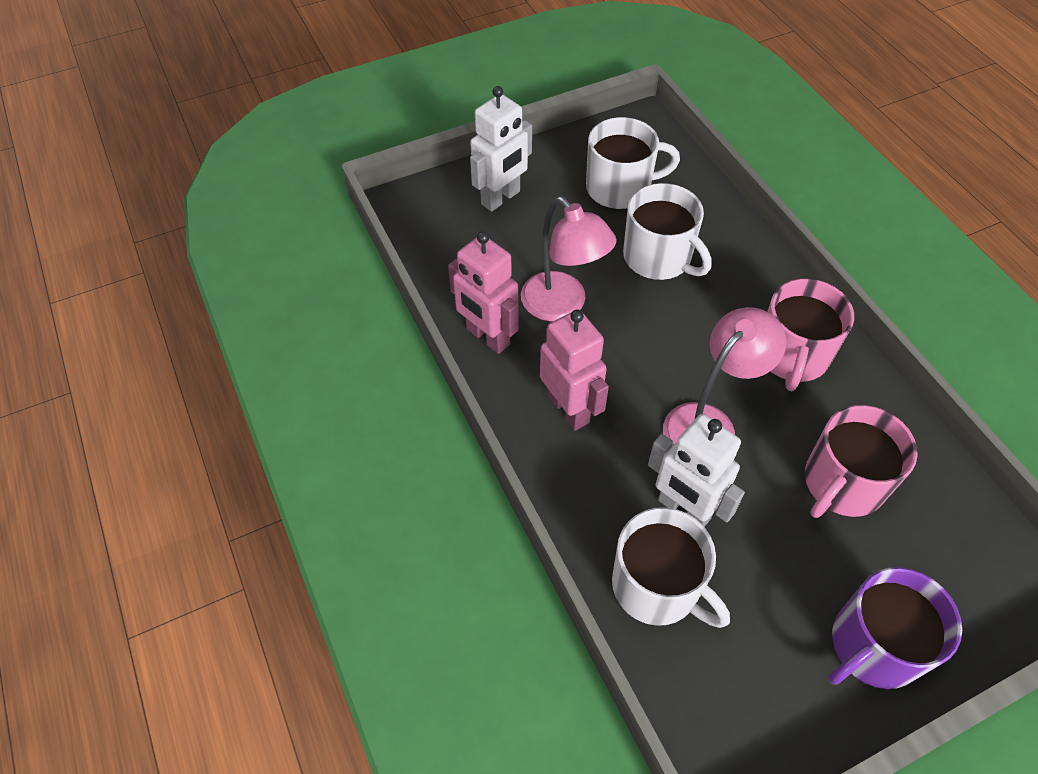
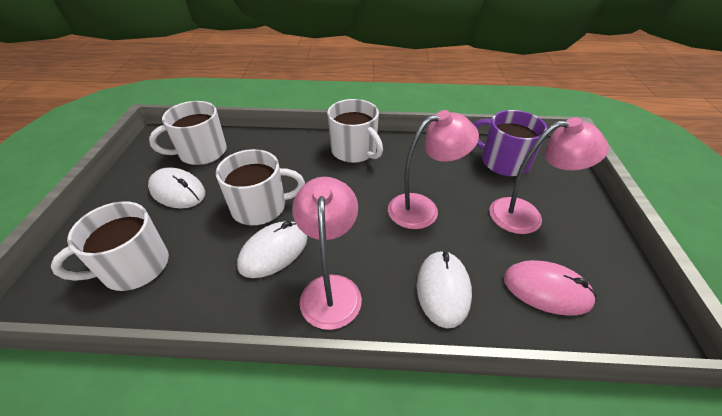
pink lamp: 2 -> 3
pink mouse: 0 -> 1
pink mug: 2 -> 0
pink robot: 2 -> 0
white mouse: 0 -> 3
white mug: 3 -> 4
white robot: 2 -> 0

